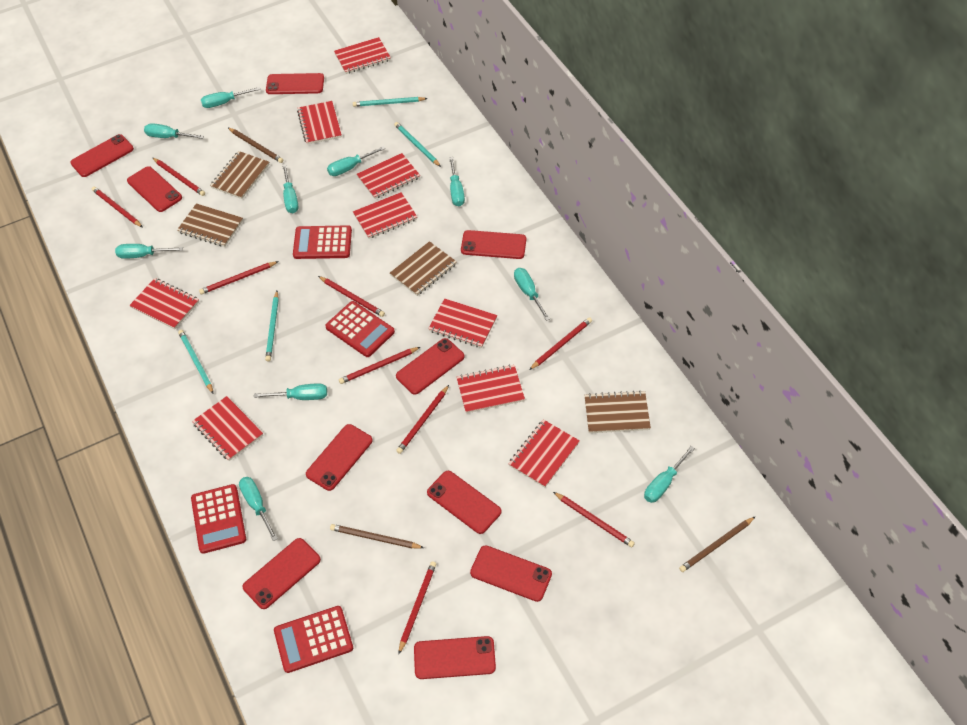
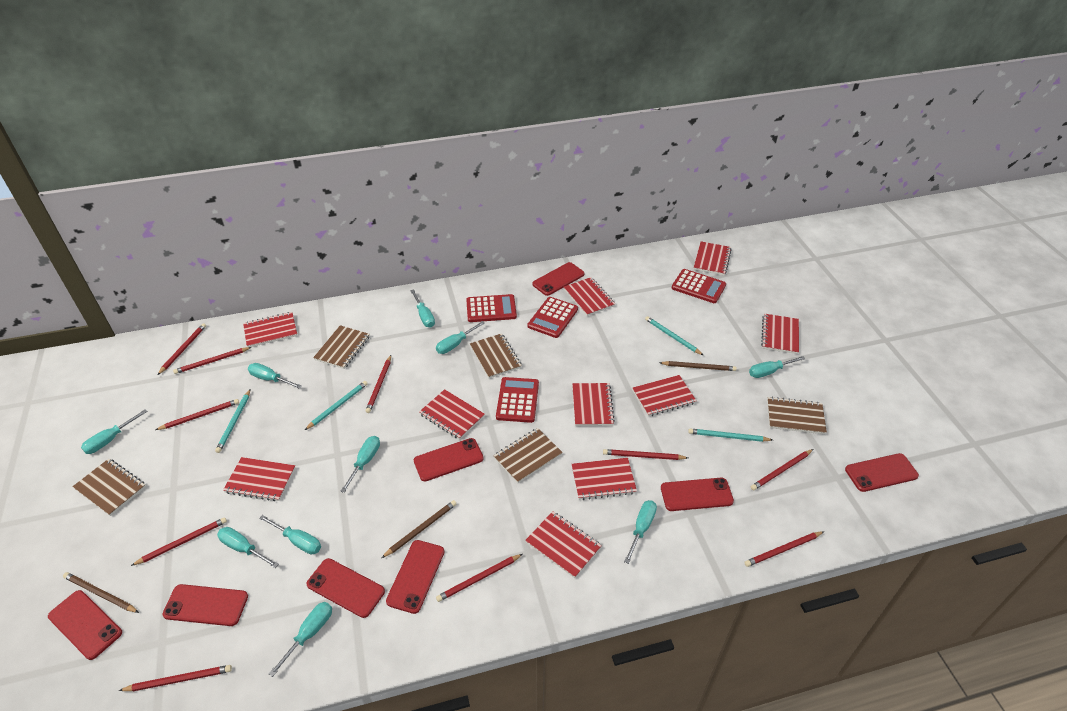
brown notebook: 4 -> 5
red notebook: 9 -> 10
red pencil: 9 -> 10
red phone: 10 -> 8

